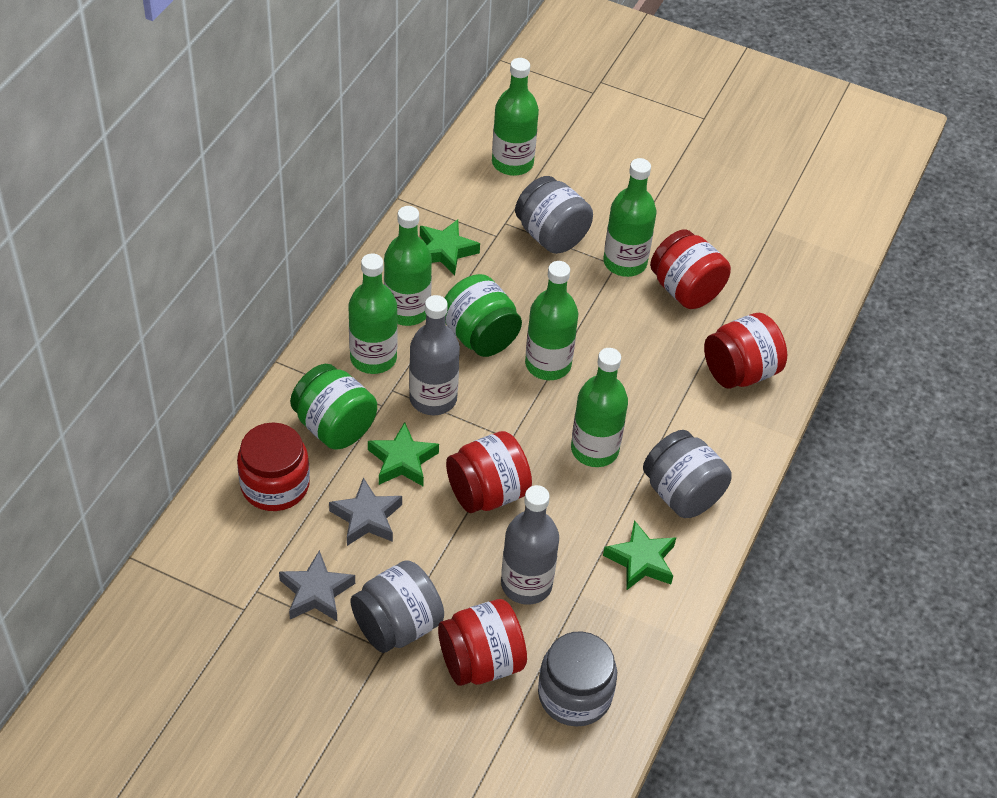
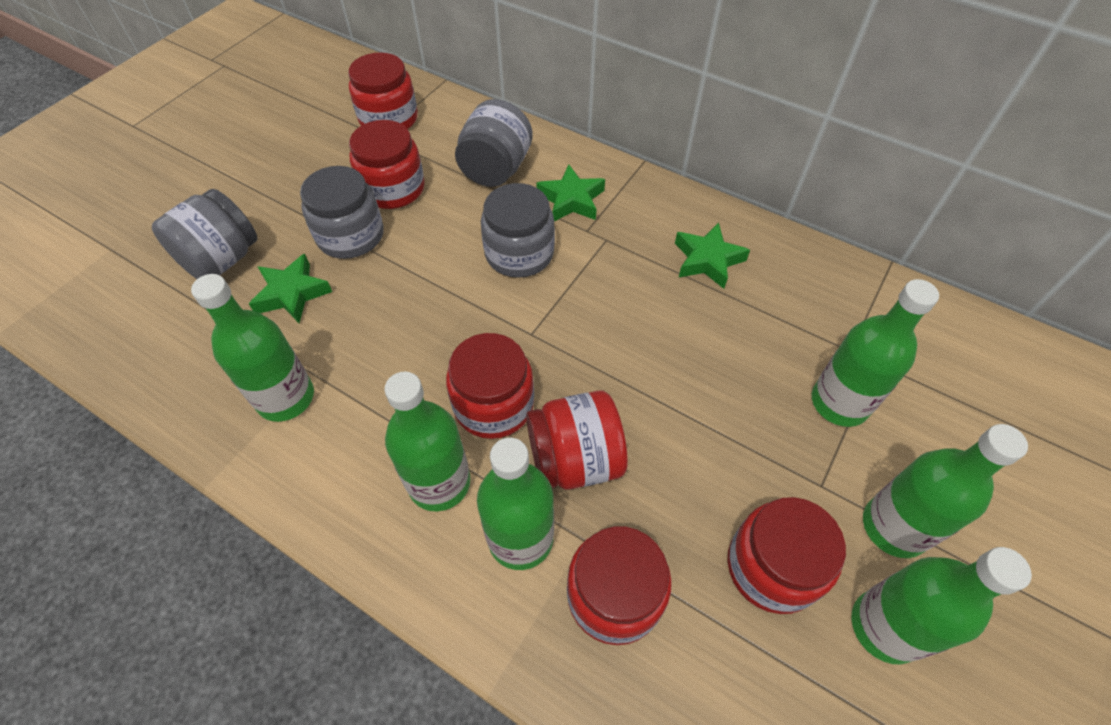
green jar: 2 -> 0
grey bottle: 2 -> 0
grey star: 2 -> 0
red jar: 5 -> 6

